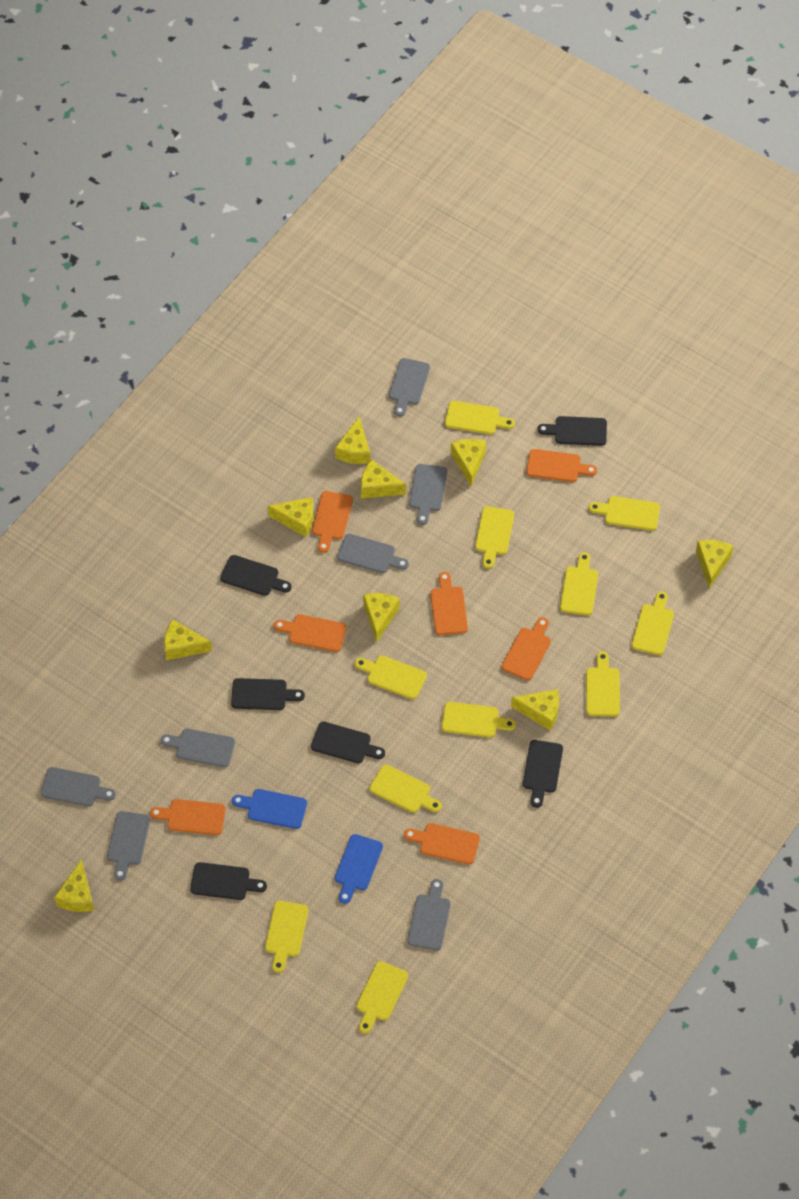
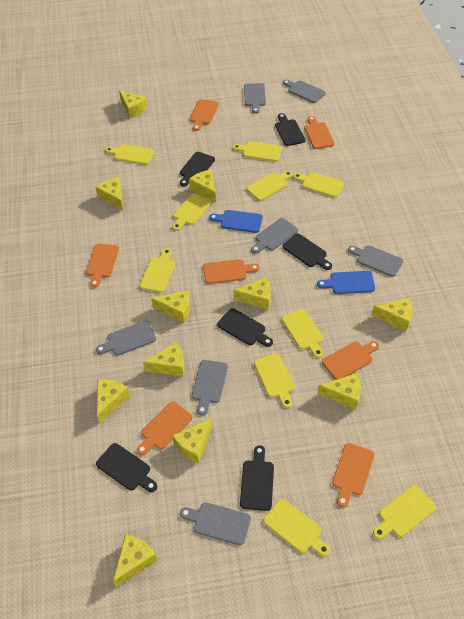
yellow cheese: 9 -> 11
yellow cutting board: 11 -> 10

